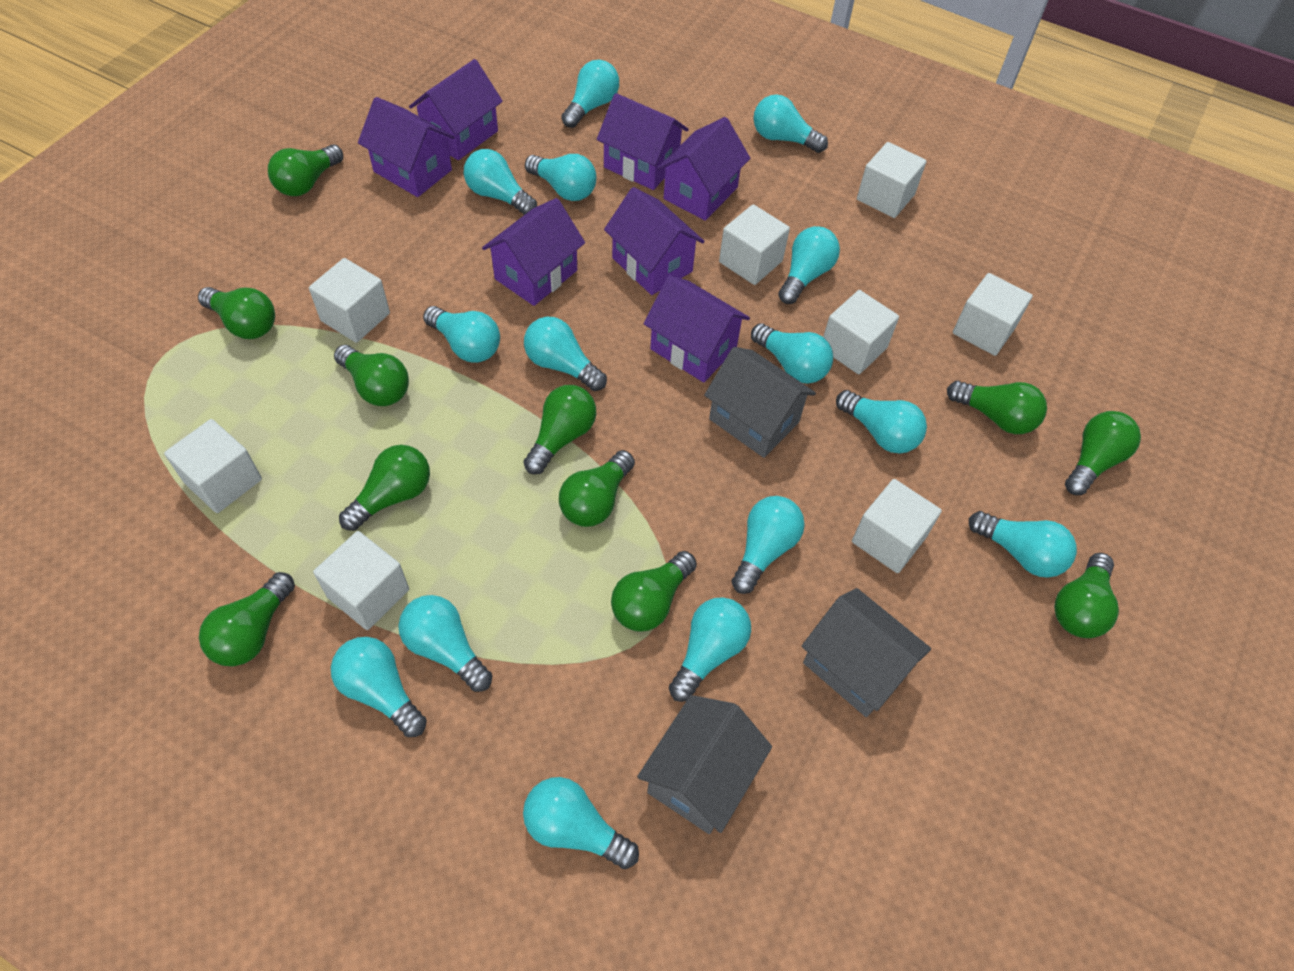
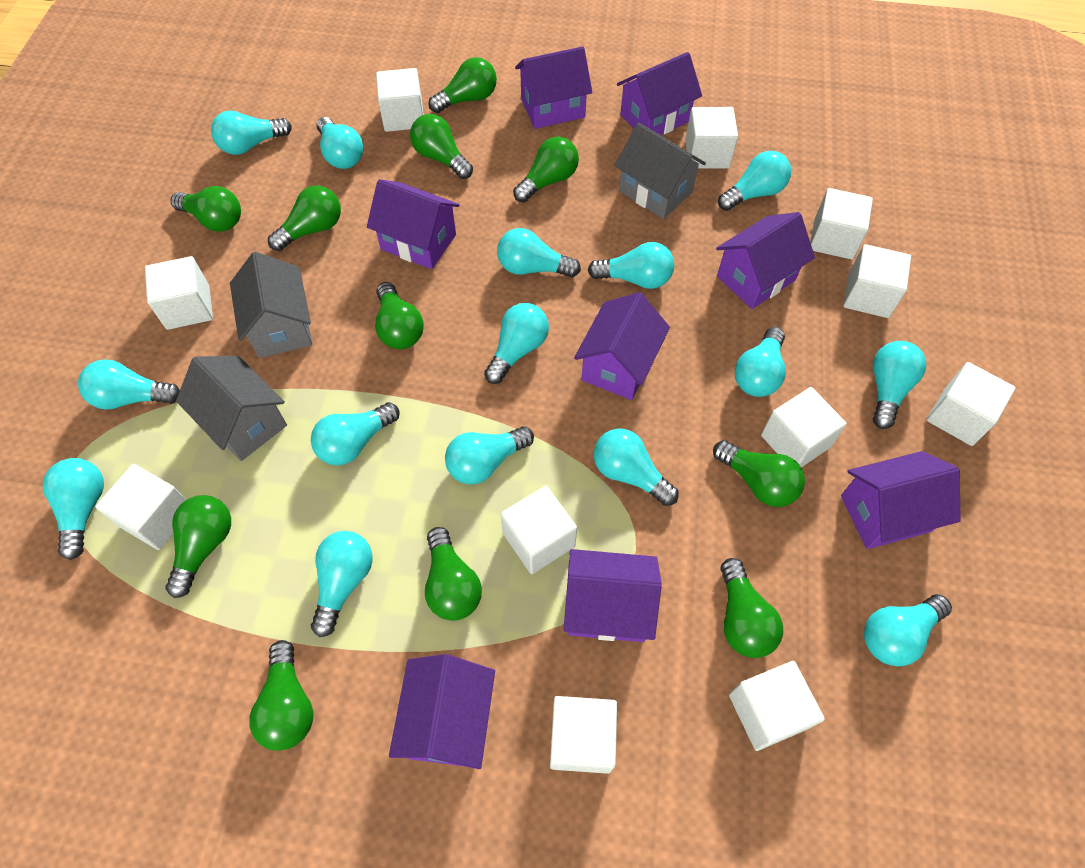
purple house: 7 -> 8
white cube: 8 -> 11

